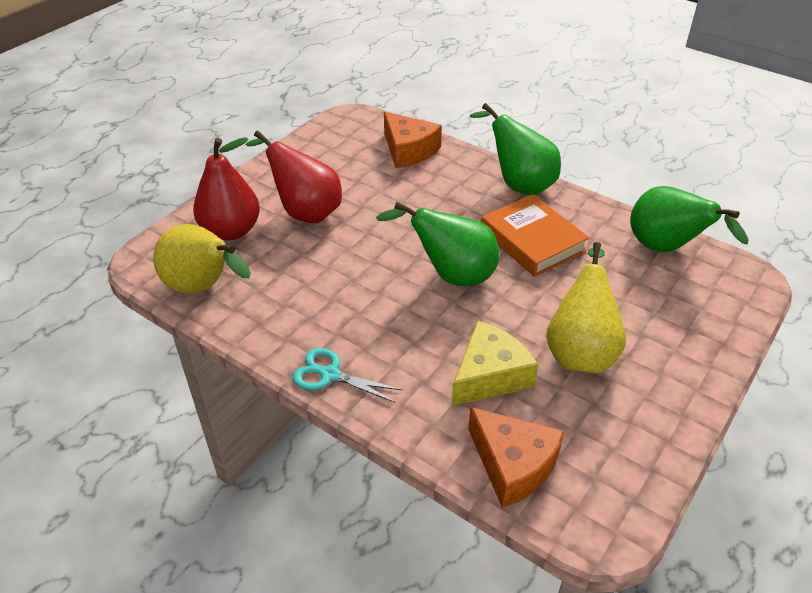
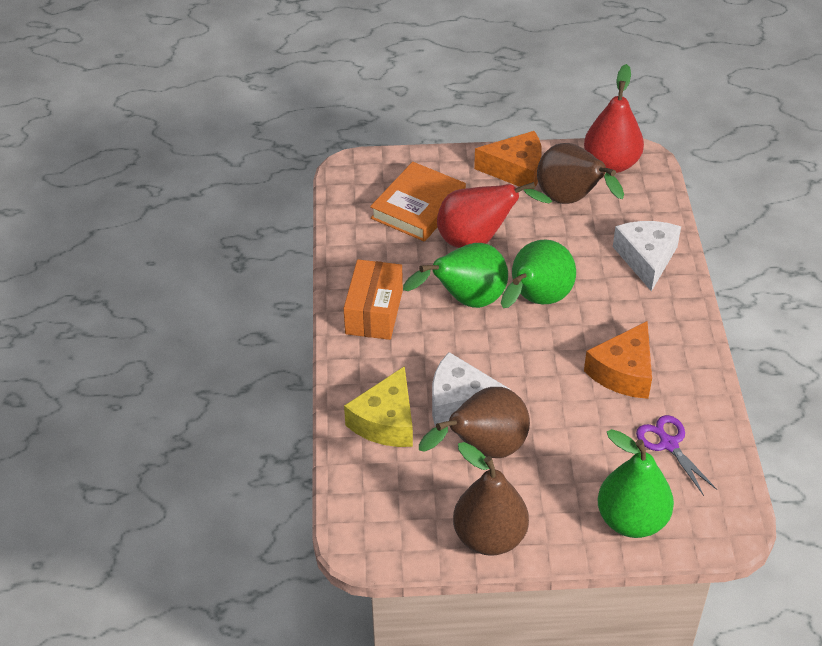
brown pear: 0 -> 3
orange box: 0 -> 1
purple scissors: 0 -> 1
turquoise scissors: 1 -> 0
white cheese: 0 -> 2
yellow pear: 2 -> 0

